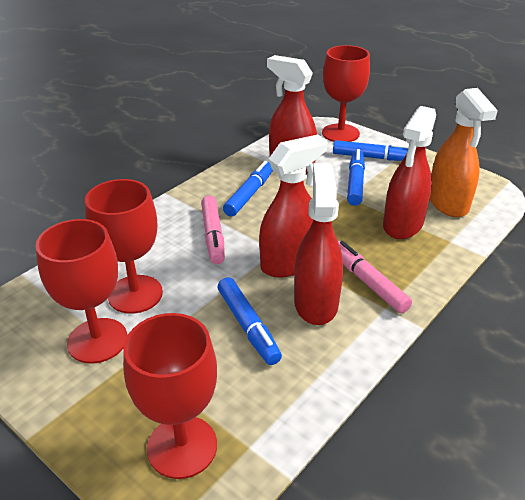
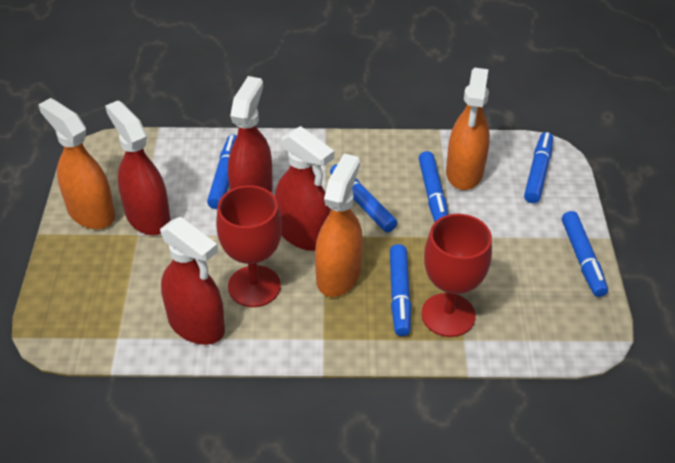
blue marker: 4 -> 6
orange spray bottle: 1 -> 3
pink marker: 2 -> 0
red goblet: 4 -> 2

